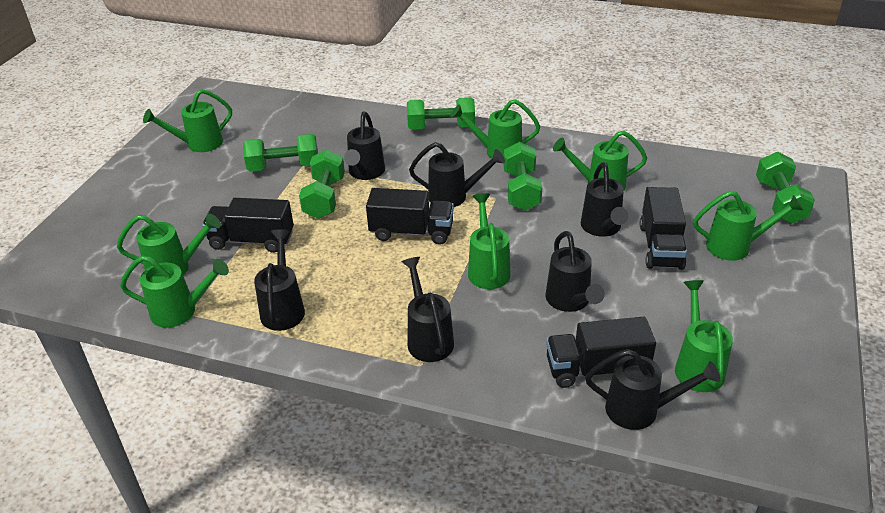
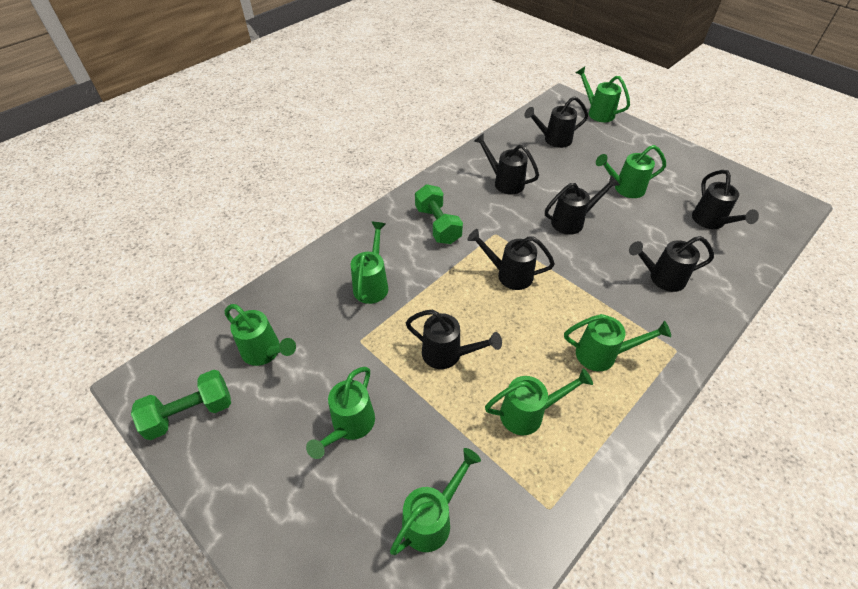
black truck: 4 -> 0
green dumbbell: 5 -> 2

